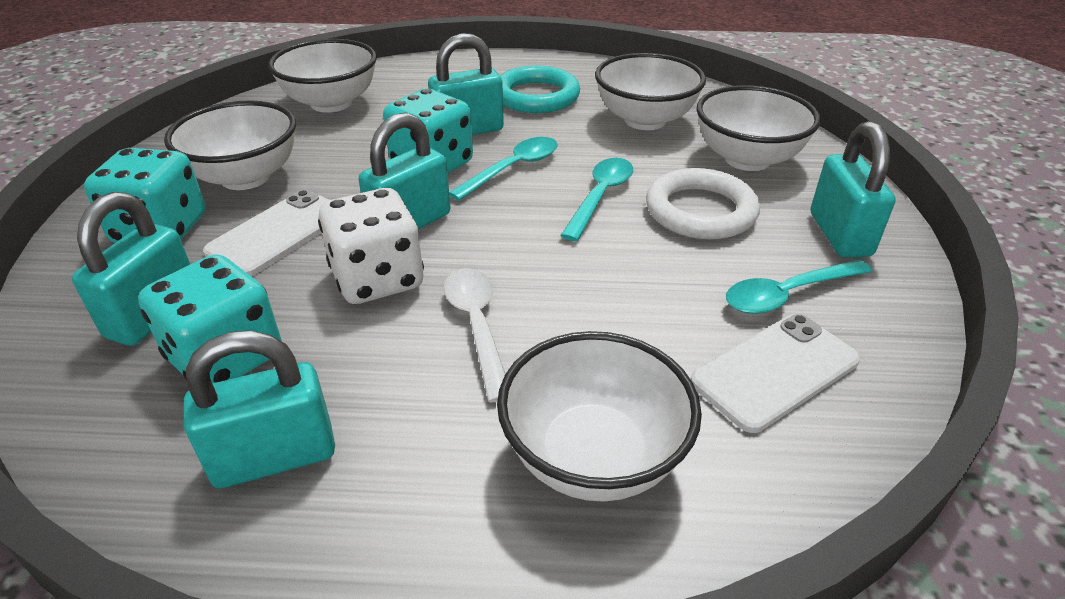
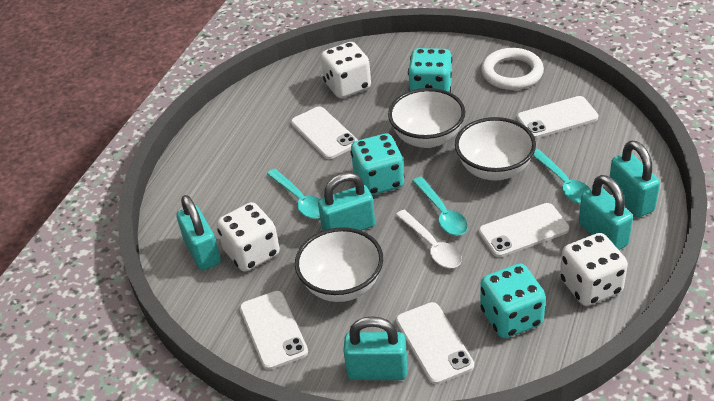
turquoise ring: 1 -> 0
white bowl: 5 -> 3
white dice: 1 -> 3
white phone: 2 -> 5

